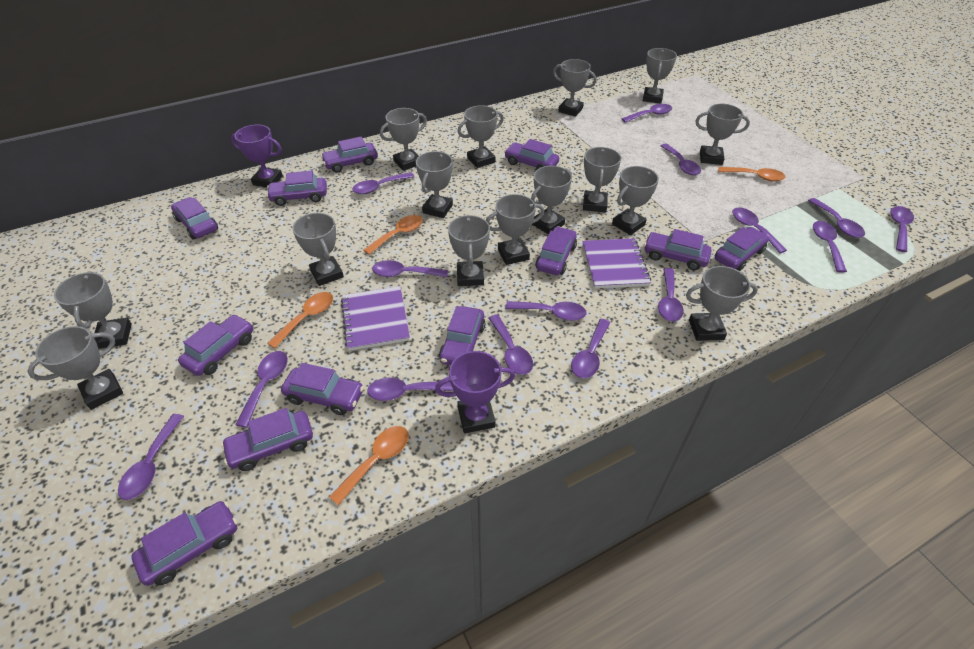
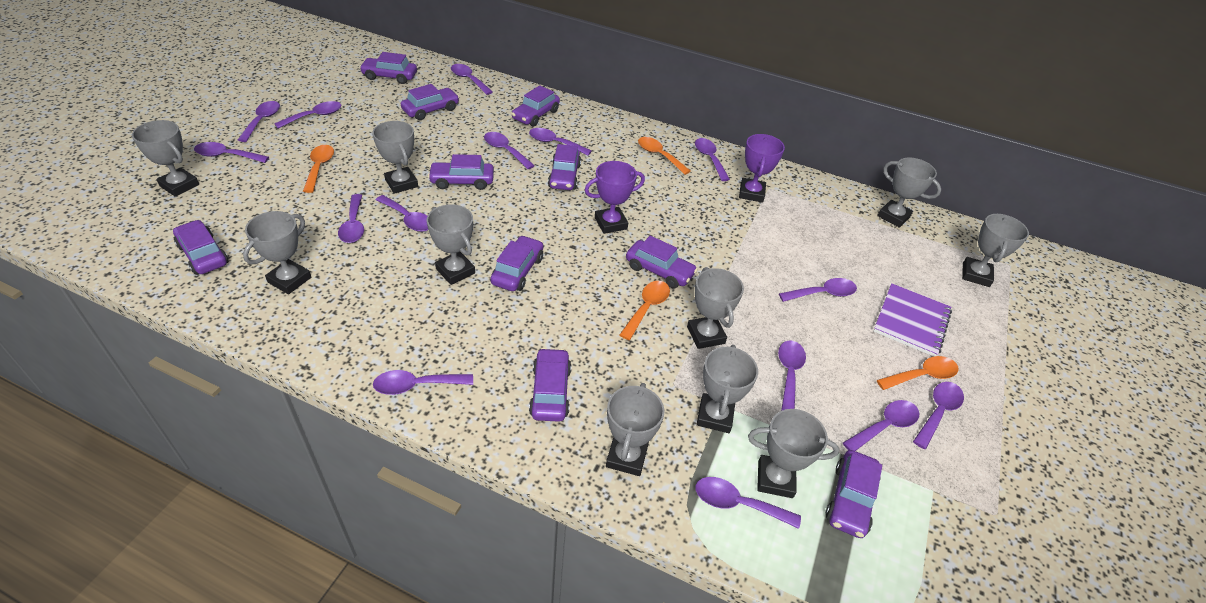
grey trophy: 15 -> 10
purple car: 12 -> 10
purple notebook: 2 -> 1

